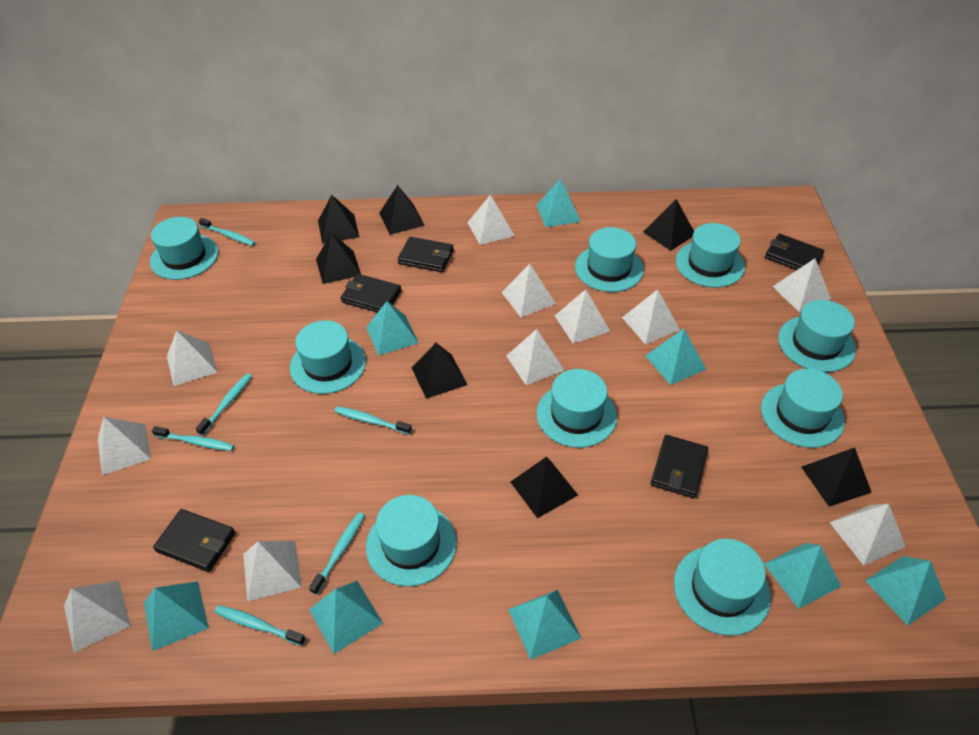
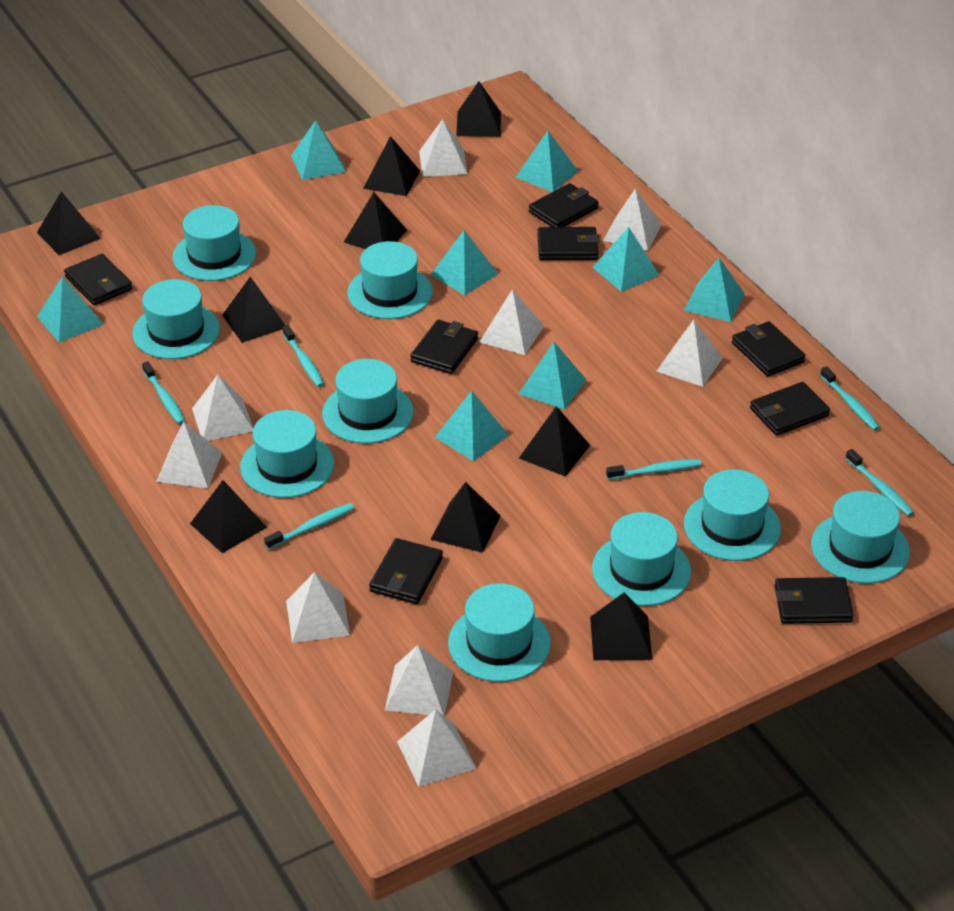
black pyramid: 7 -> 9
black wallet: 5 -> 8
white pyramid: 11 -> 9

